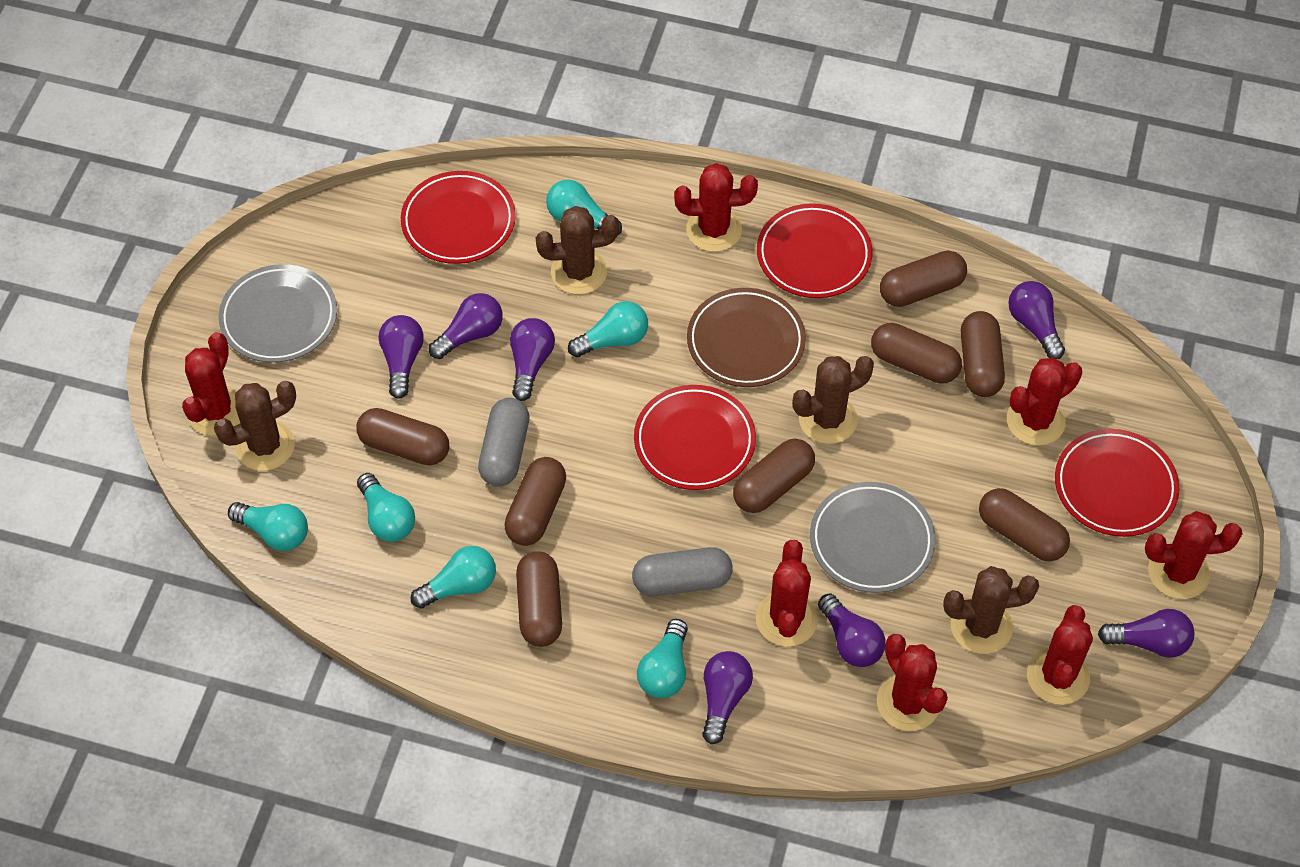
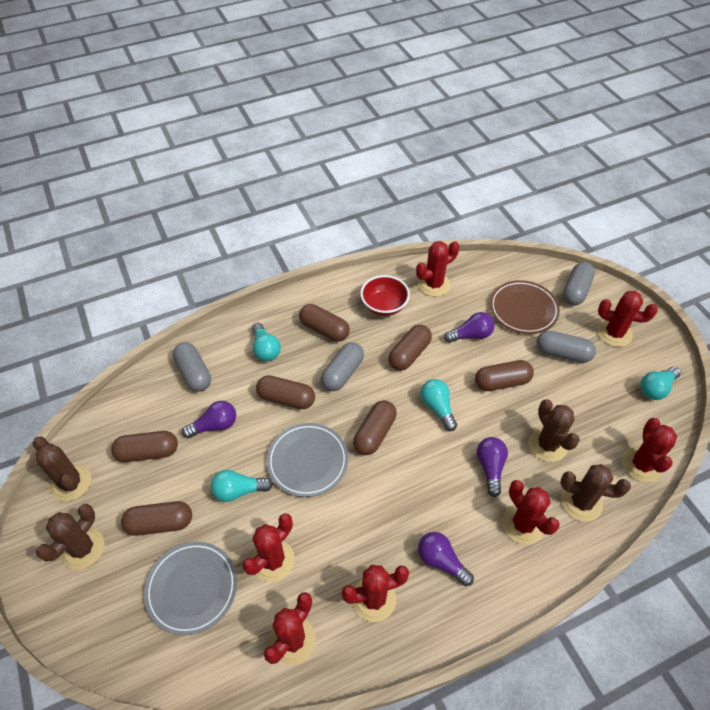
brown capsule: 8 -> 7
grey capsule: 2 -> 4
purple light bulb: 7 -> 4
red bowl: 0 -> 1
red plate: 4 -> 0
turquoise light bulb: 6 -> 4

